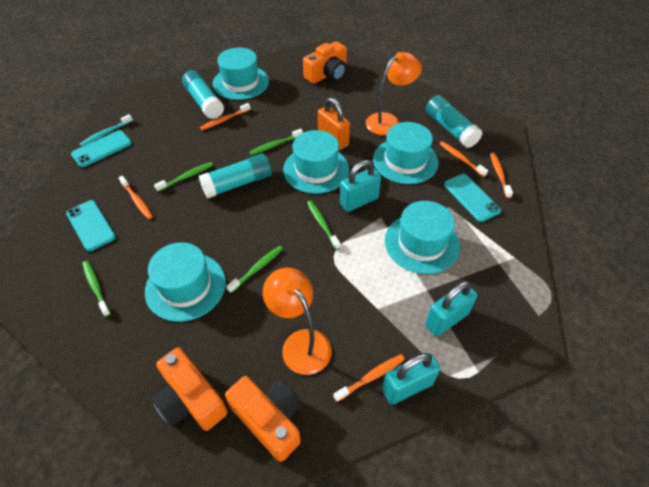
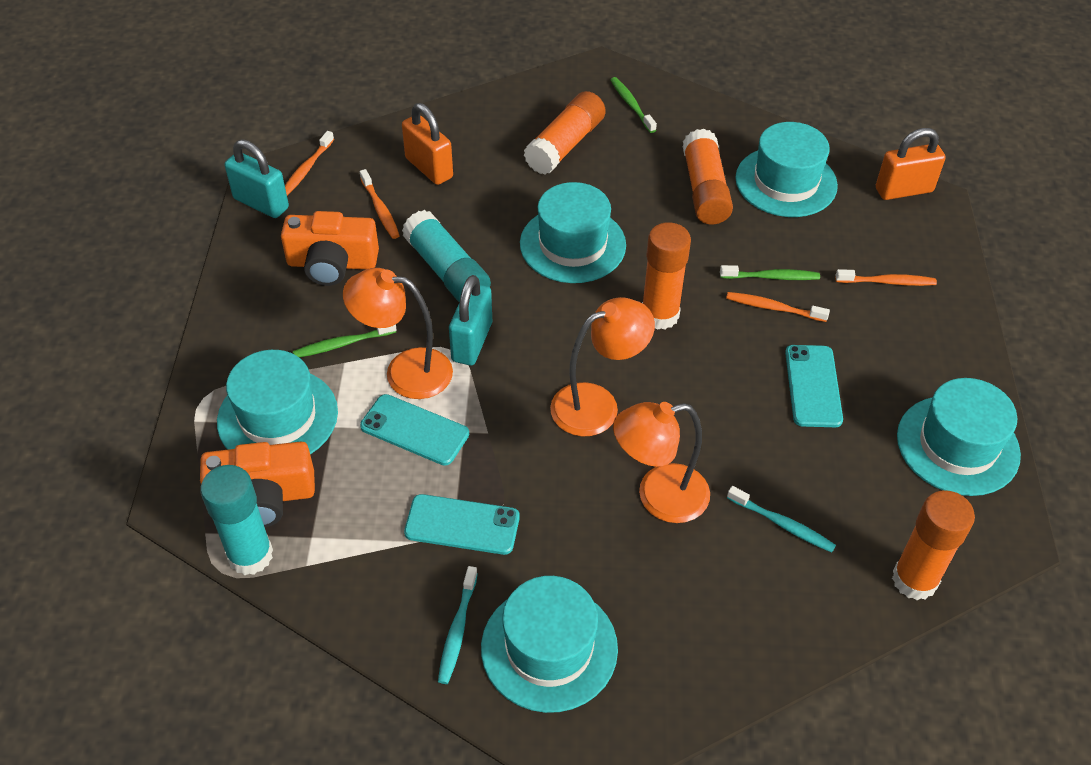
green toothbrush: 5 -> 3
orange camera: 3 -> 2
orange glue stick: 0 -> 4
orange lamp: 2 -> 3
orange padlock: 1 -> 2
orange toothbrush: 5 -> 4
turquoise glue stick: 3 -> 2
turquoise padlock: 3 -> 2
turquoise toothbrush: 1 -> 2

